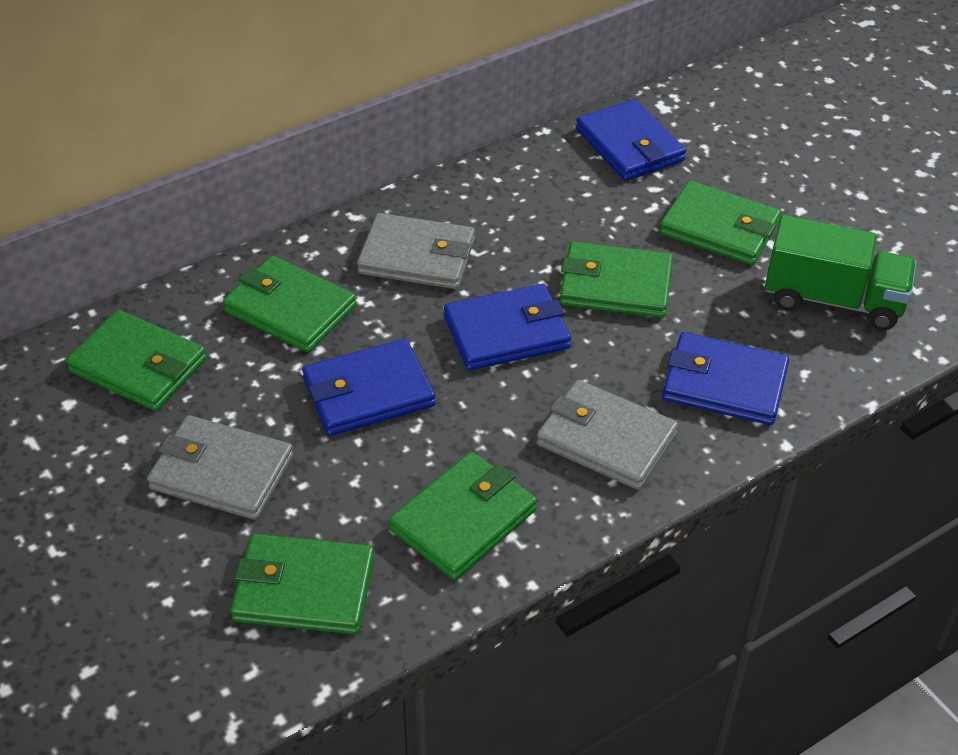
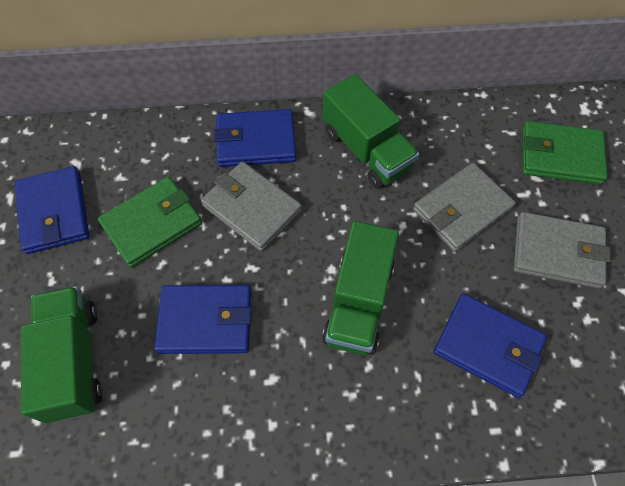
green truck: 1 -> 3
green wallet: 6 -> 2

